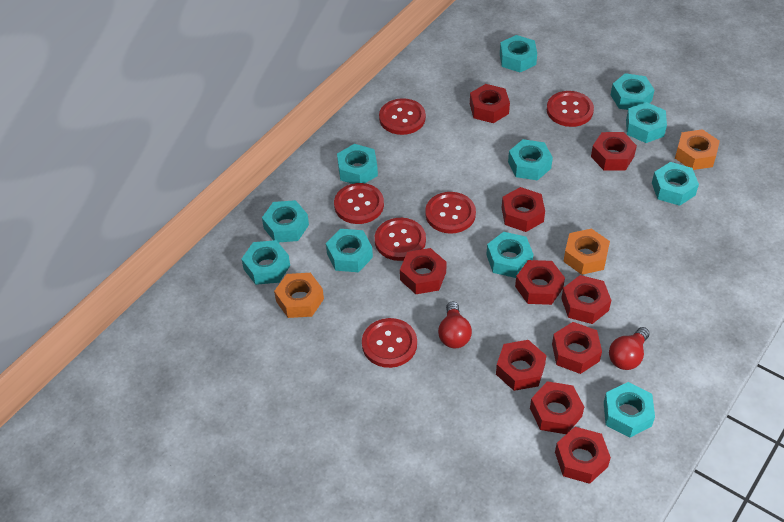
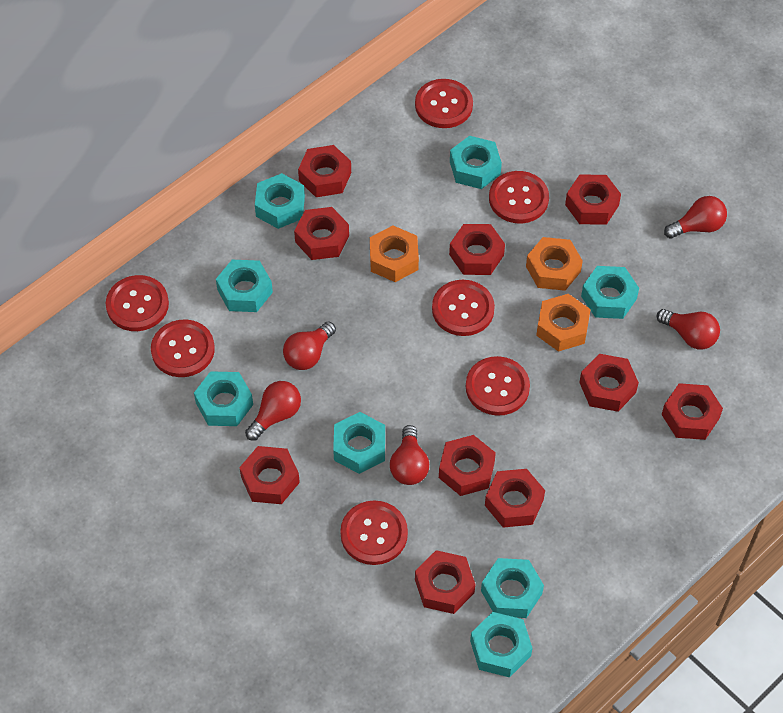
red button: 6 -> 7
red light bulb: 2 -> 5
turquoise nut: 11 -> 8

